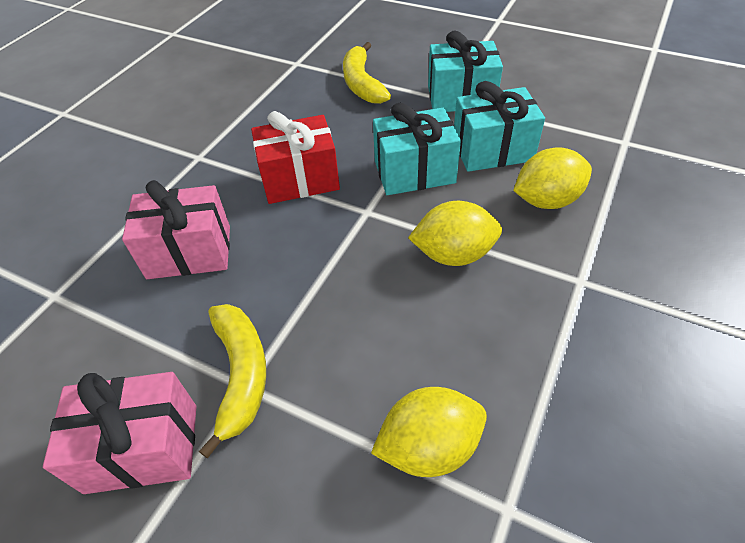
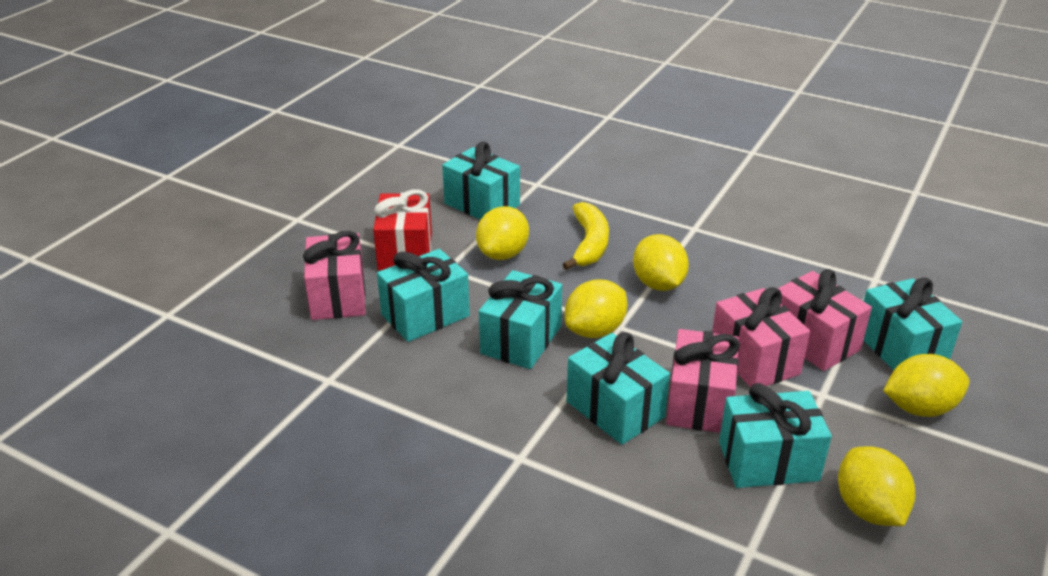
pink gift: 2 -> 4
turquoise gift: 3 -> 6
yellow banana: 2 -> 1
yellow lemon: 3 -> 5

